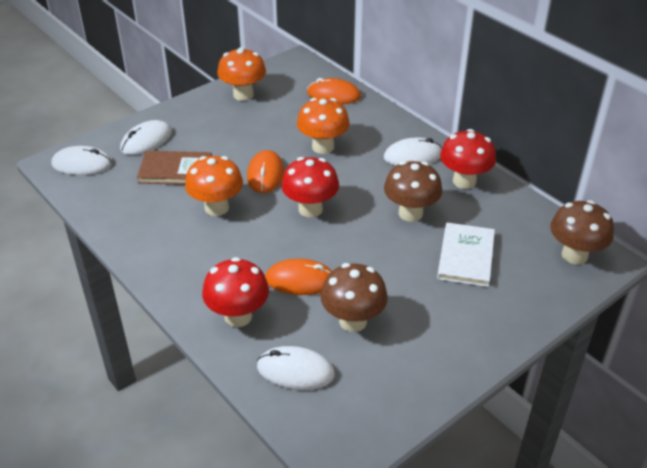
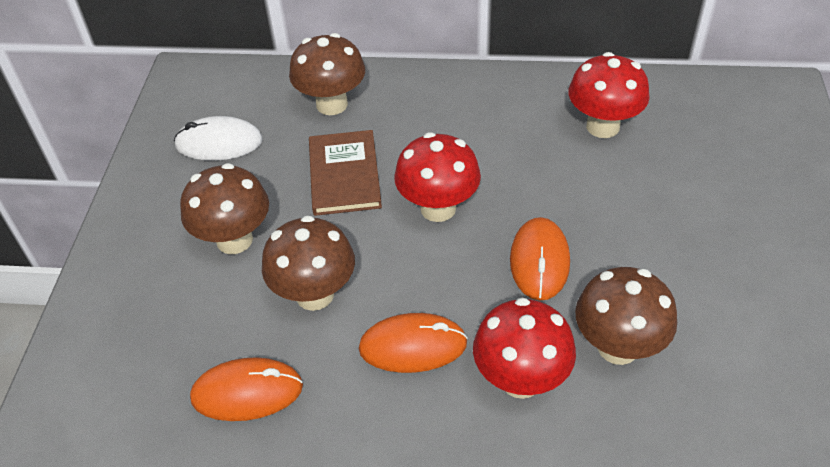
brown mushroom: 3 -> 4
orange mushroom: 3 -> 0
white book: 1 -> 0
white mouse: 4 -> 1

